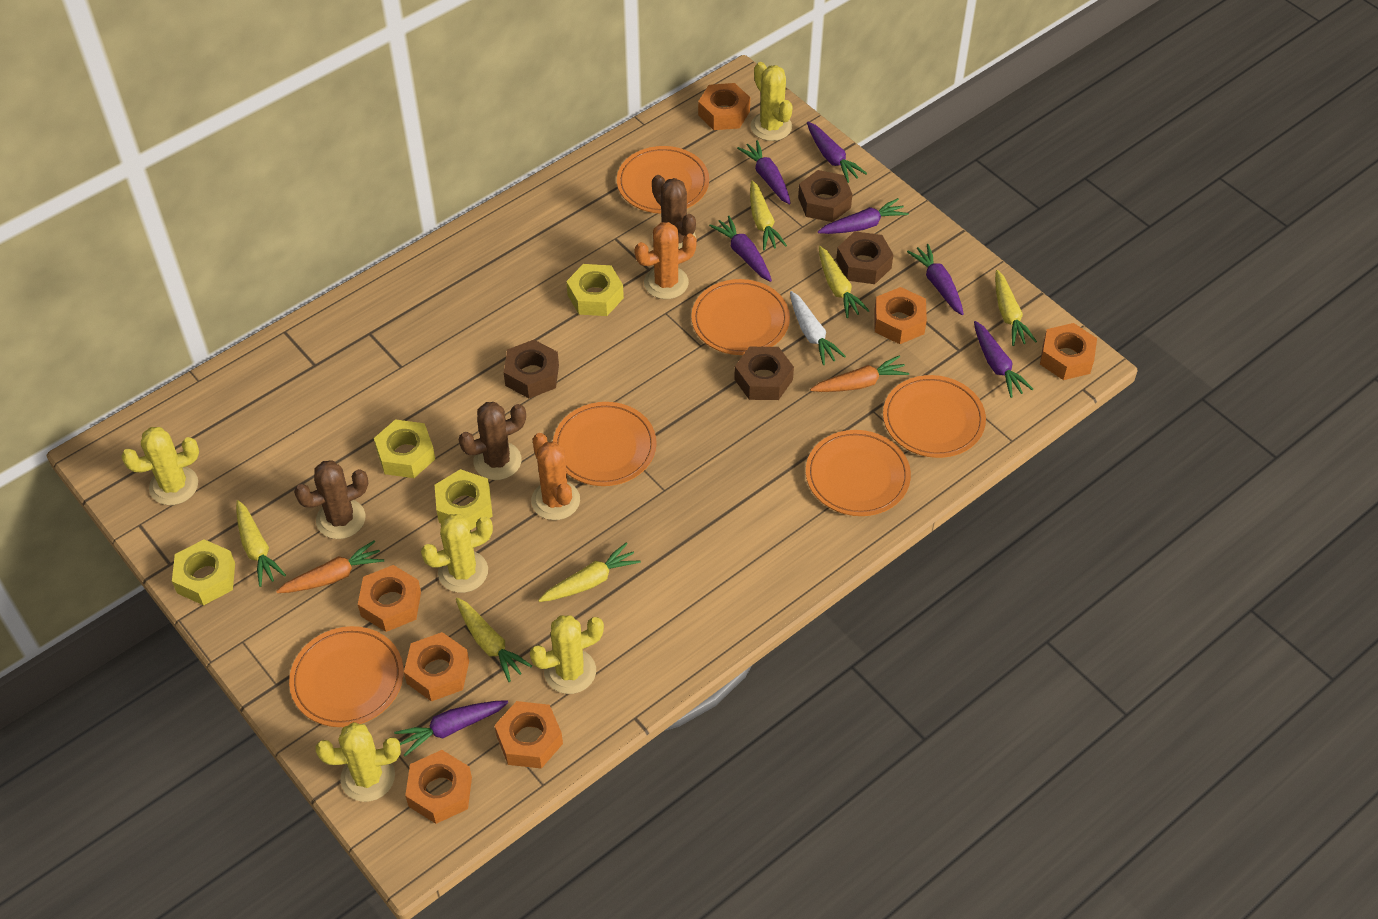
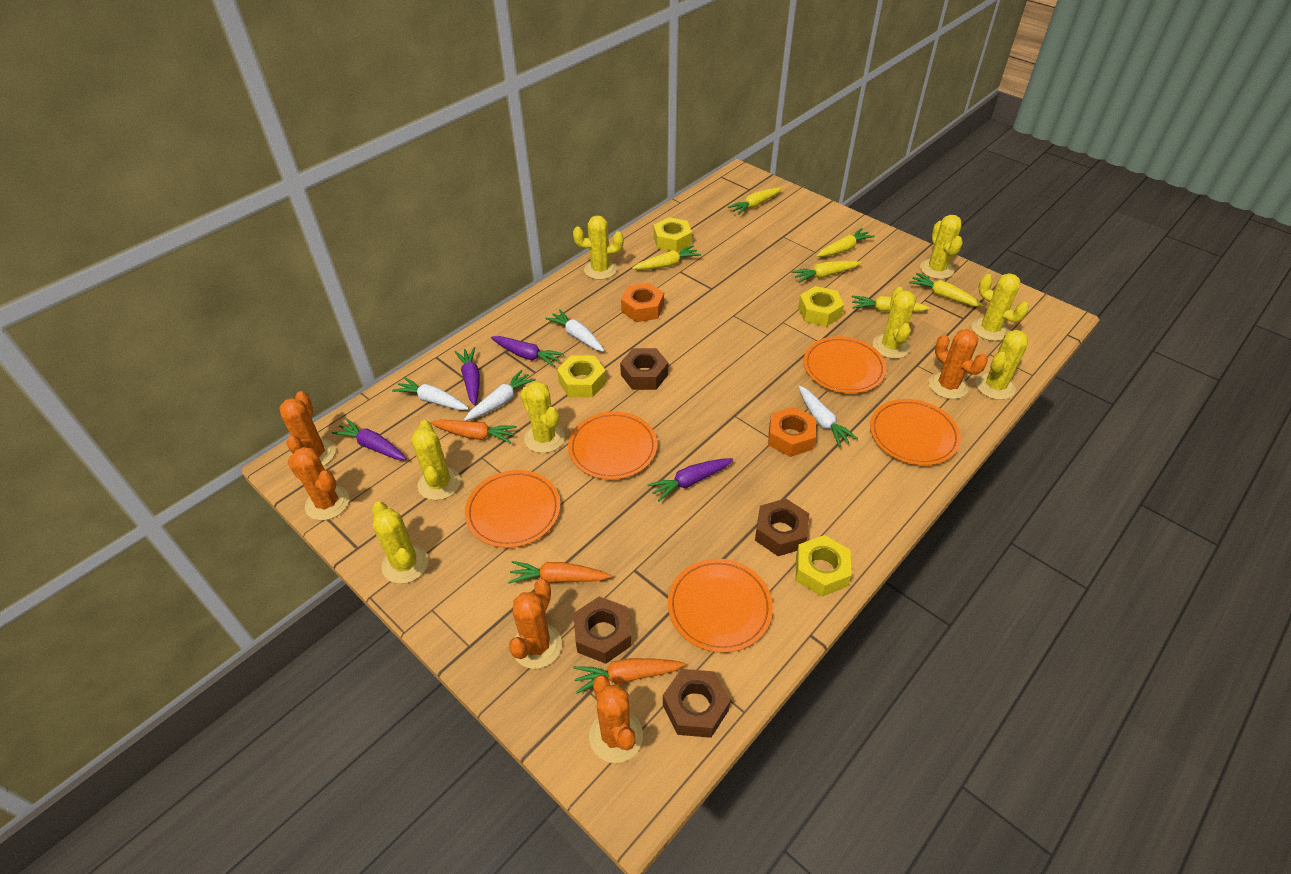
brown cactus: 3 -> 0
orange cactus: 2 -> 5
orange carrot: 2 -> 3
orange nut: 7 -> 2
orange plate: 6 -> 5
purple carrot: 7 -> 4
white carrot: 1 -> 4
yellow cactus: 5 -> 8

